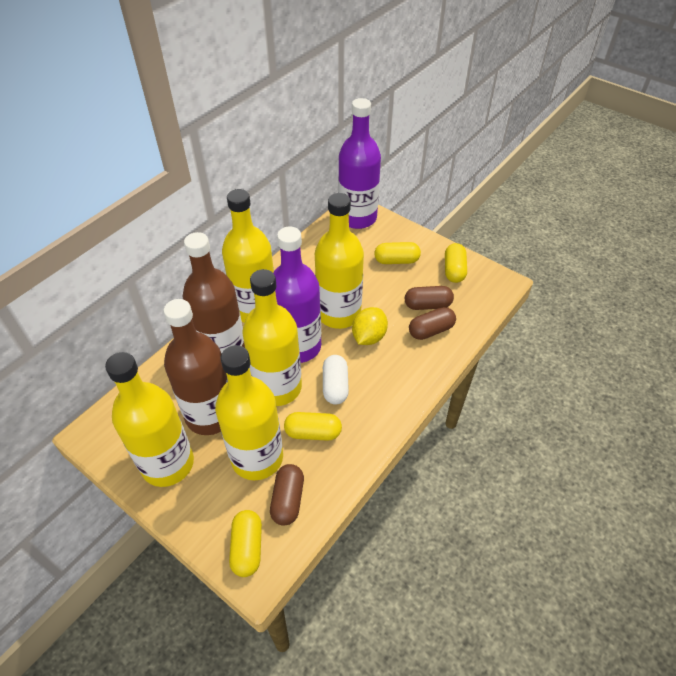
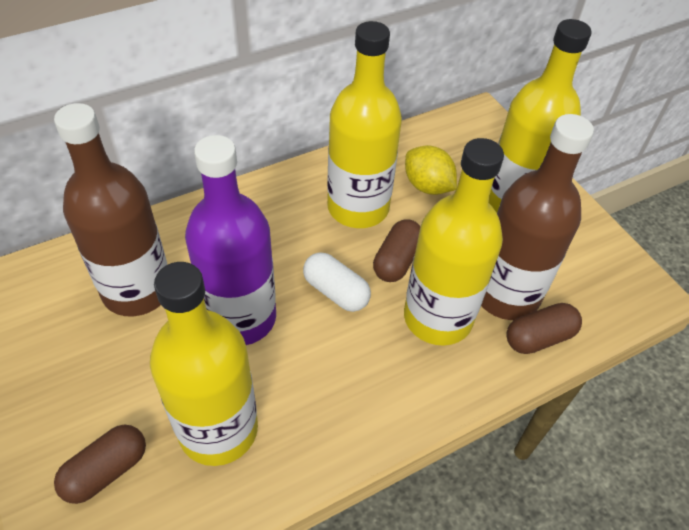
purple bottle: 2 -> 1
yellow bottle: 5 -> 4
yellow capsule: 4 -> 0

